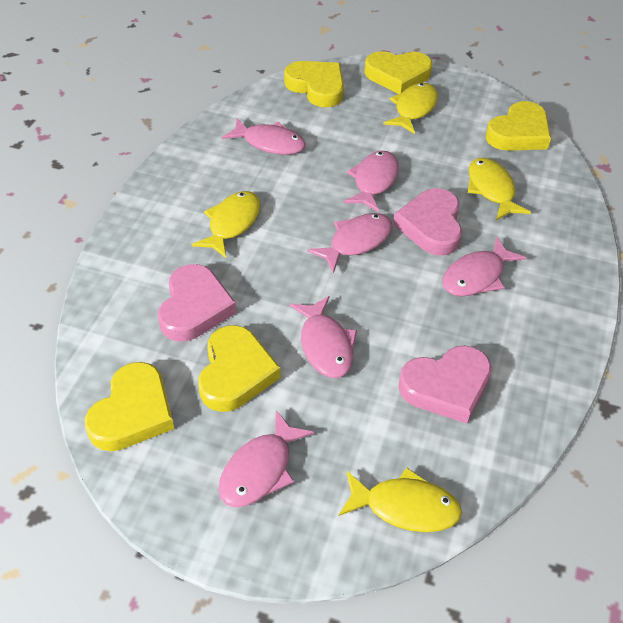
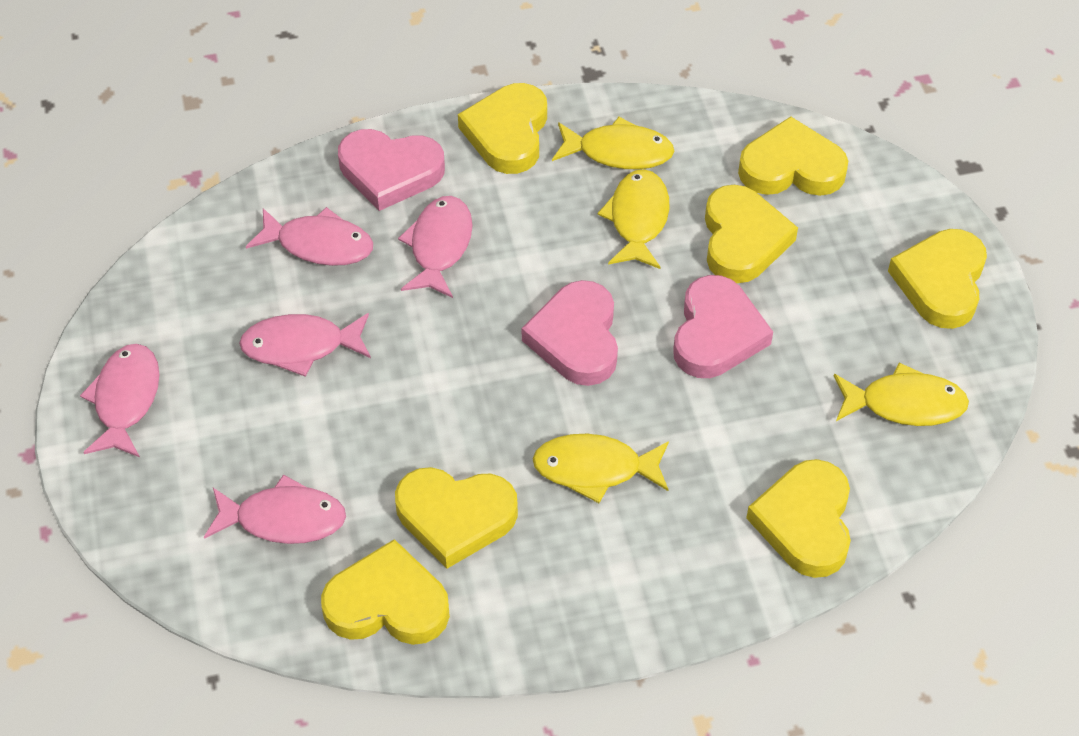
pink fish: 6 -> 5
yellow heart: 5 -> 7

